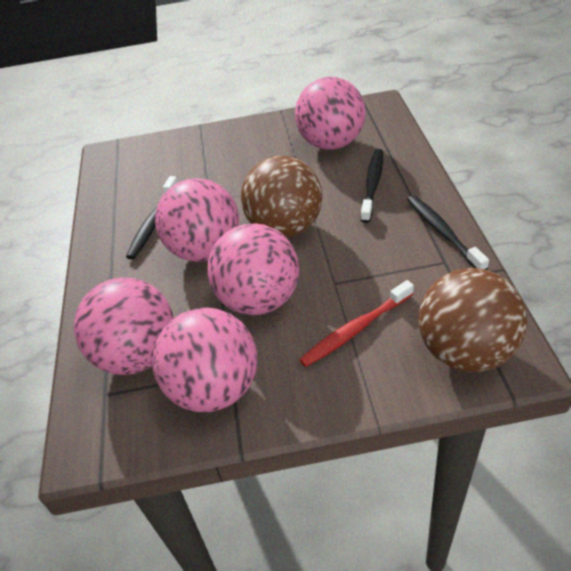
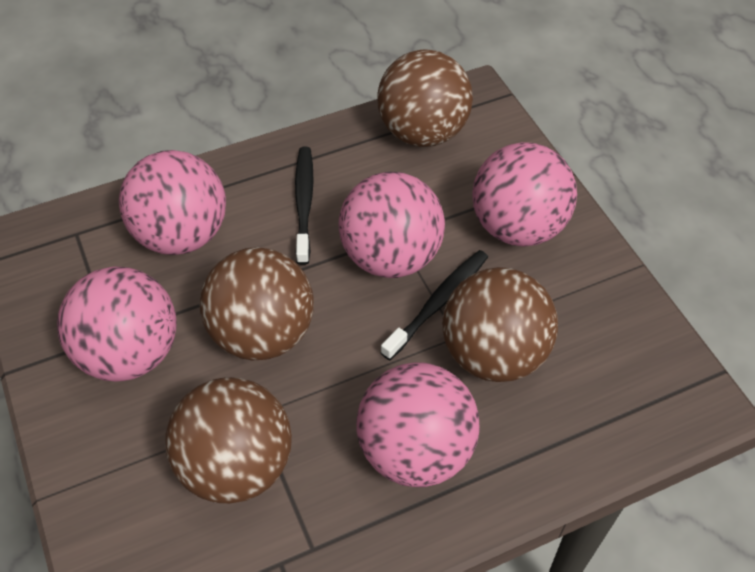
black toothbrush: 3 -> 2
brown ball: 2 -> 4
red toothbrush: 1 -> 0

